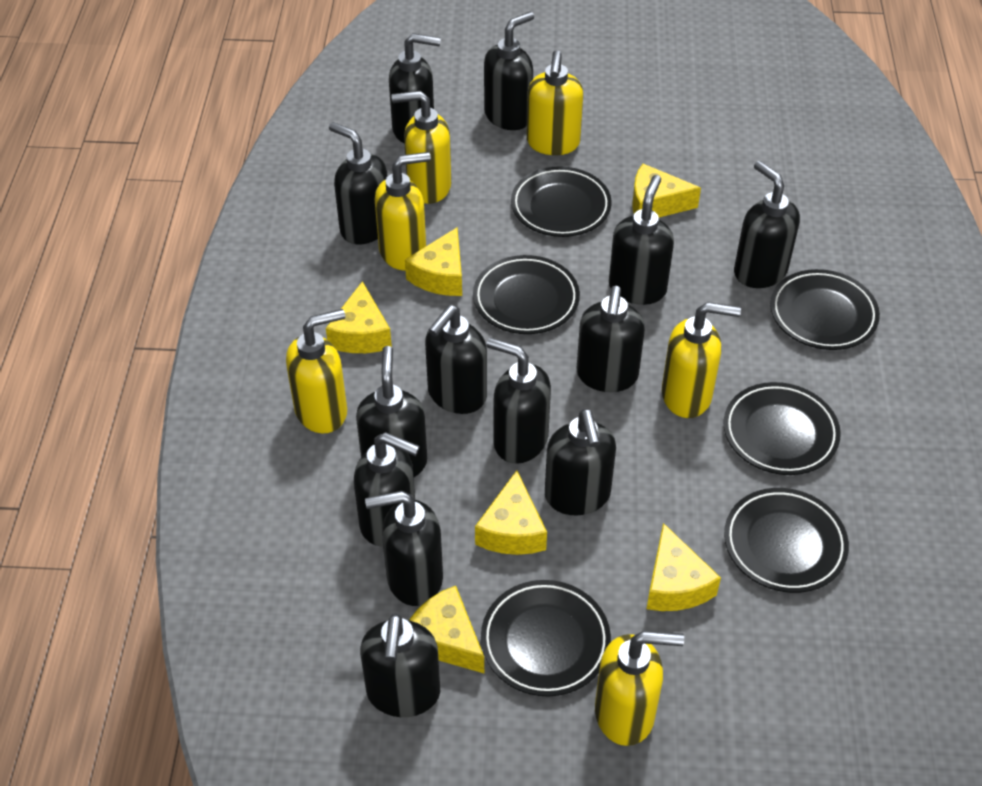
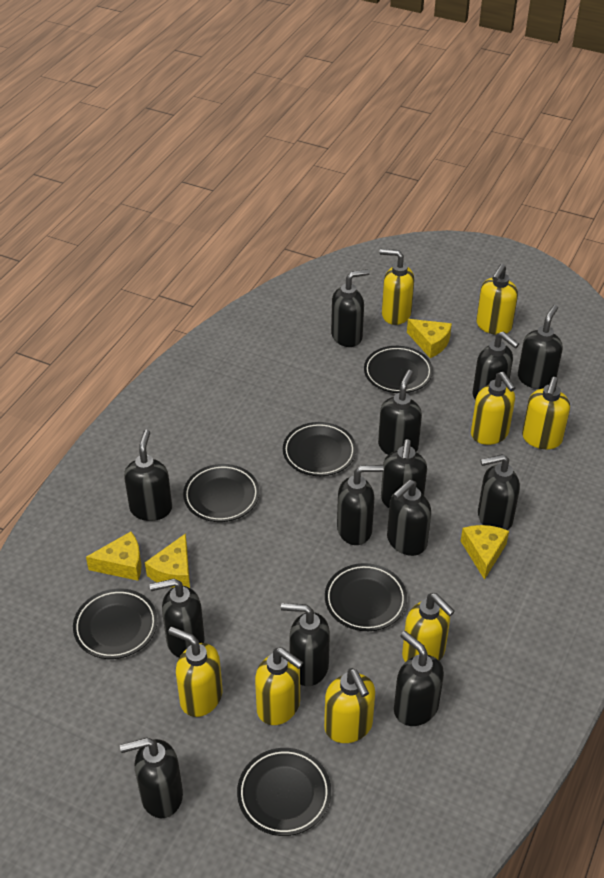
yellow cheese: 6 -> 4
yellow soap dispenser: 6 -> 8

